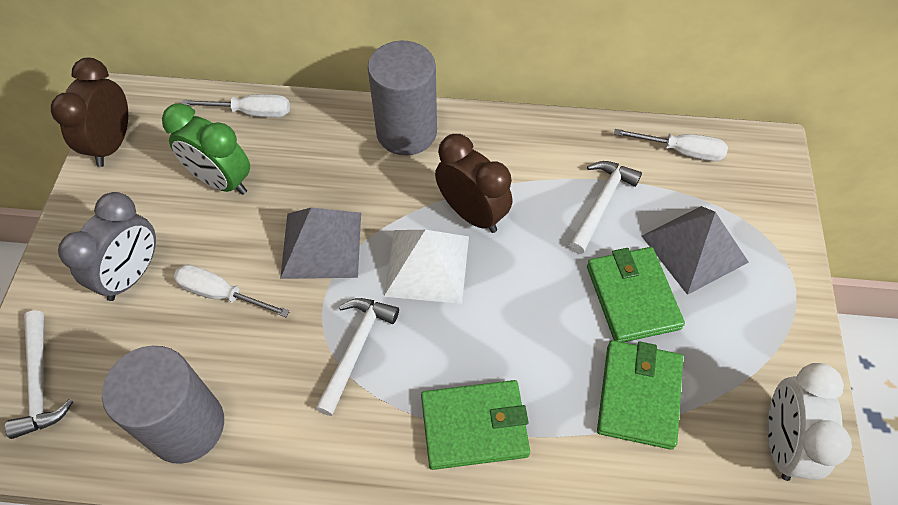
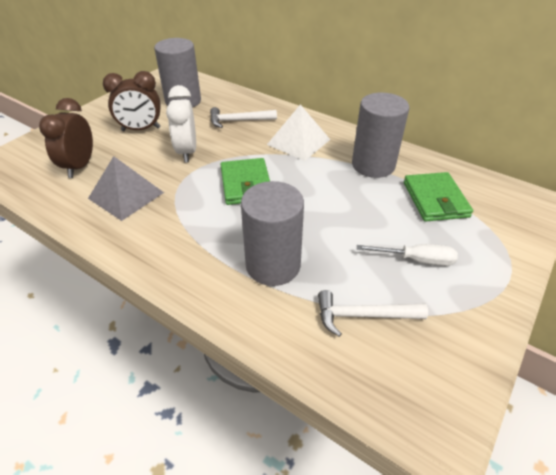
green clock: 1 -> 0
green wallet: 3 -> 2
grey clock: 1 -> 0
grey cylinder: 2 -> 3
grey pyramid: 2 -> 1
white hammer: 3 -> 2
white screwdriver: 3 -> 1

